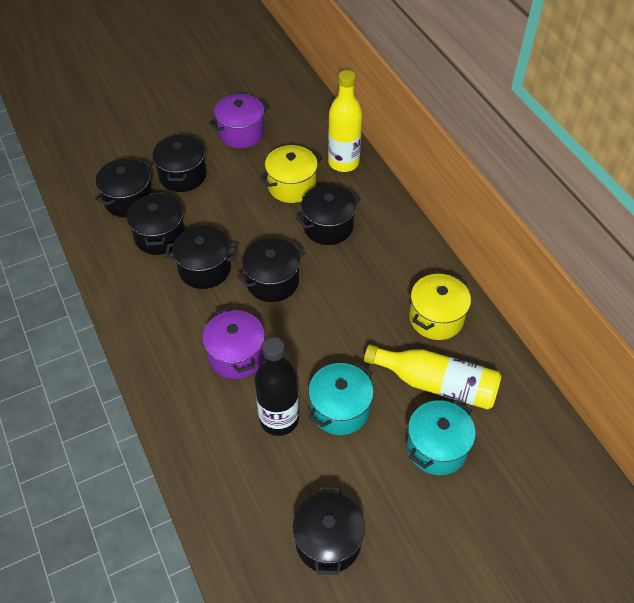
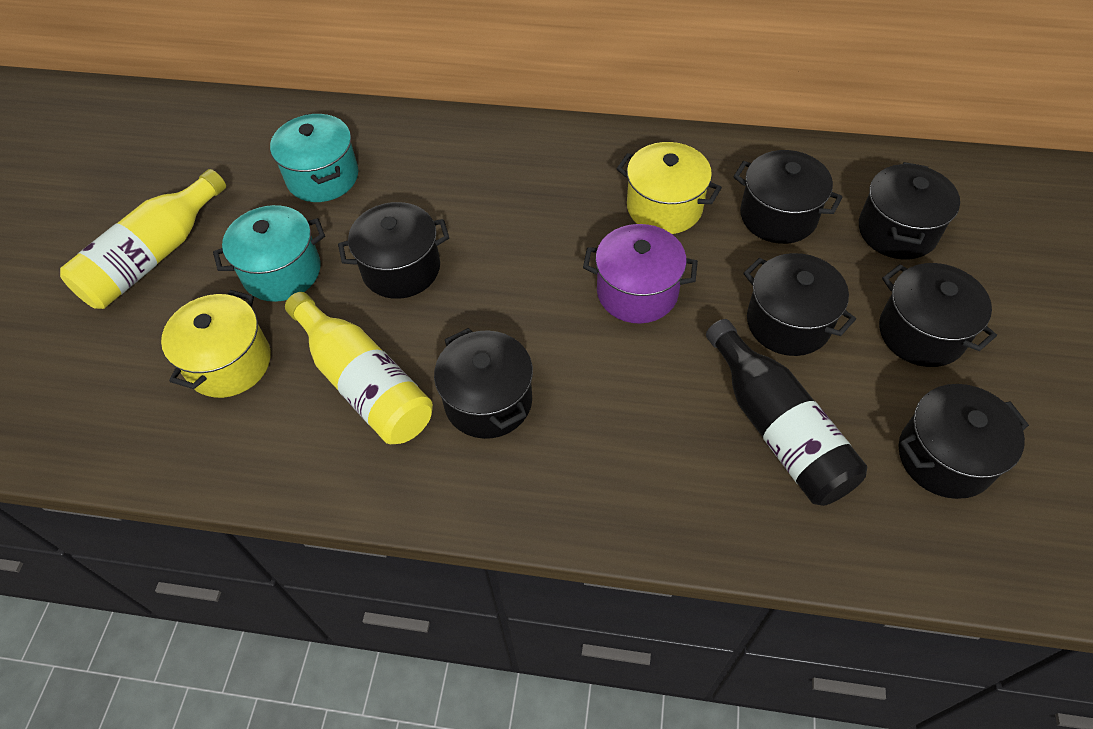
purple pot: 2 -> 1

